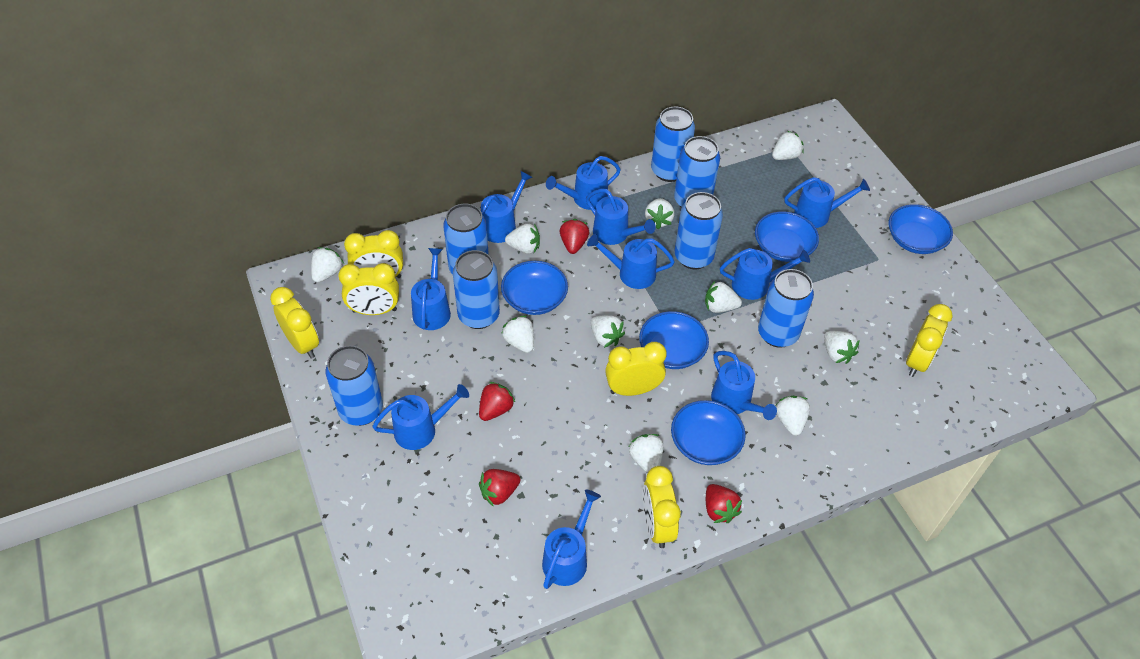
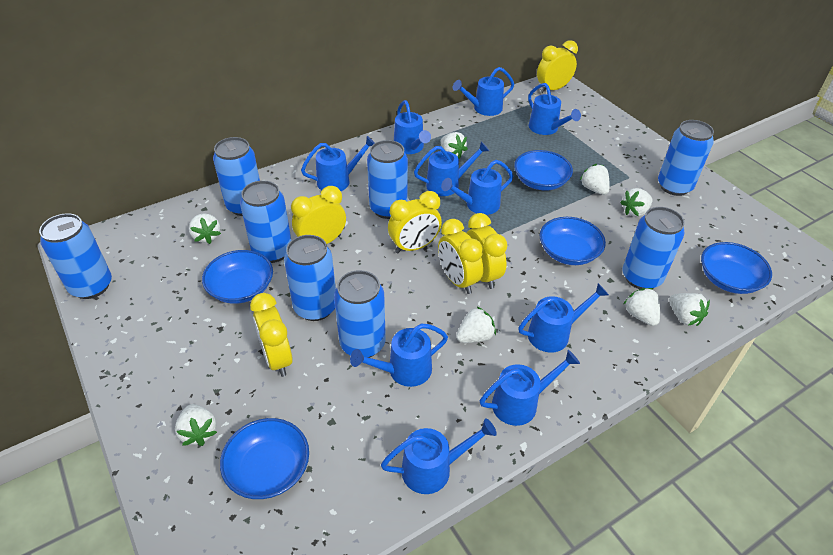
blue can: 7 -> 8
red strawberry: 4 -> 0
white strawberry: 10 -> 8

